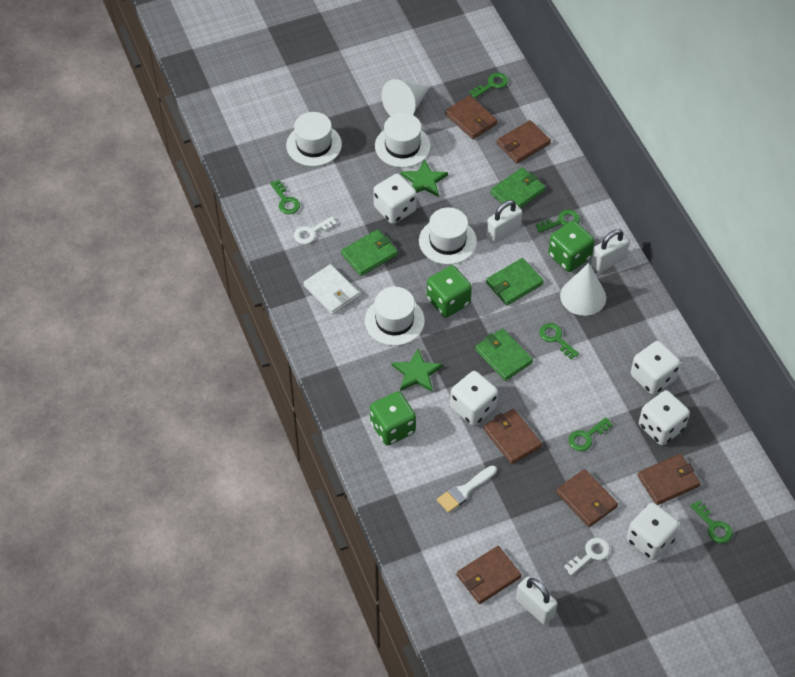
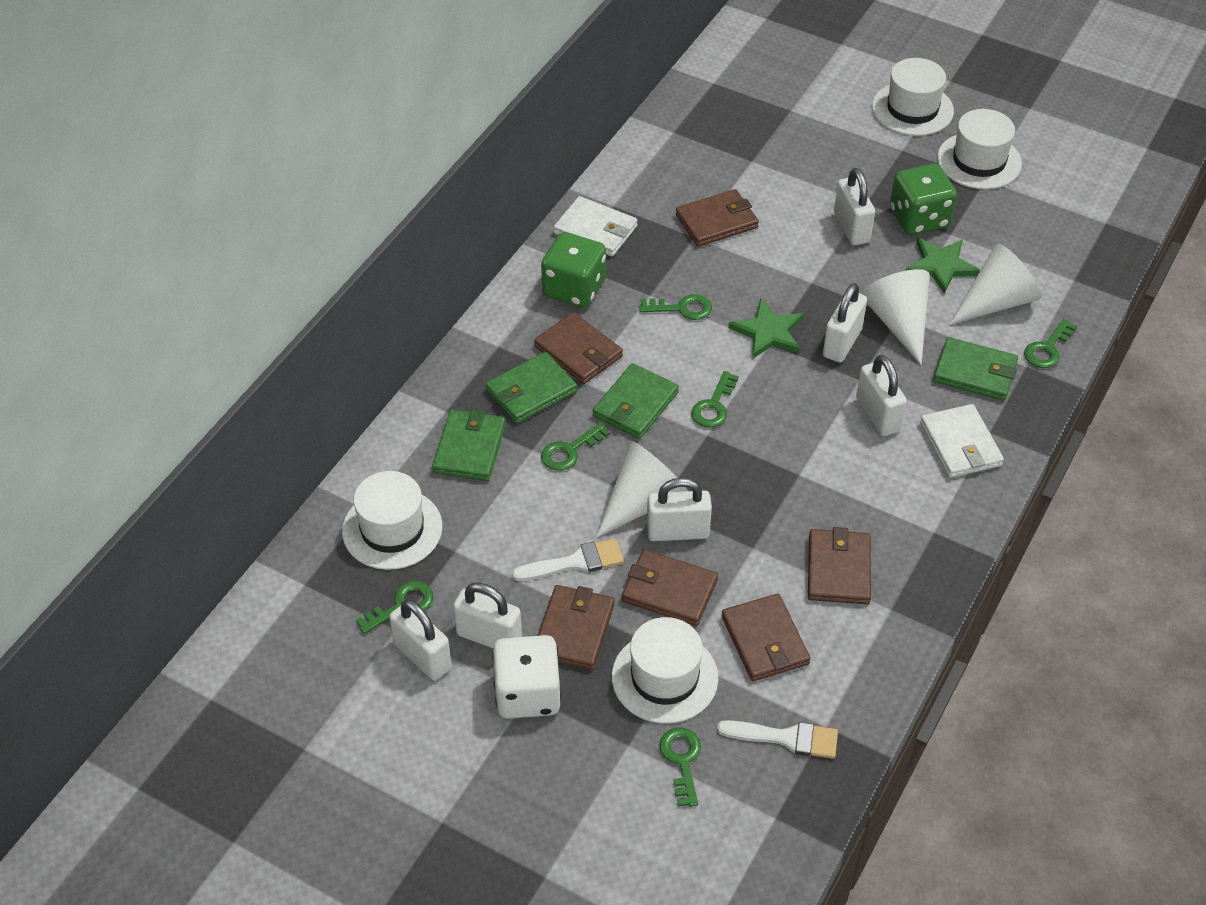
green dice: 3 -> 2
white brush: 1 -> 2
white cone: 2 -> 3
white dice: 5 -> 1
white key: 2 -> 0
white padlock: 3 -> 6
white wallet: 1 -> 2

